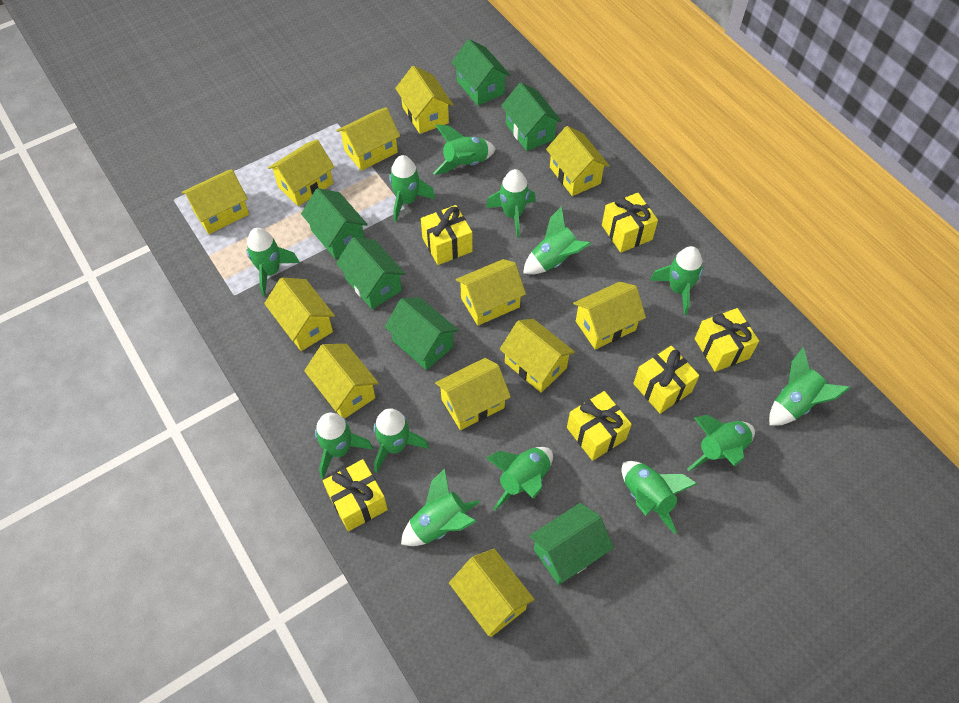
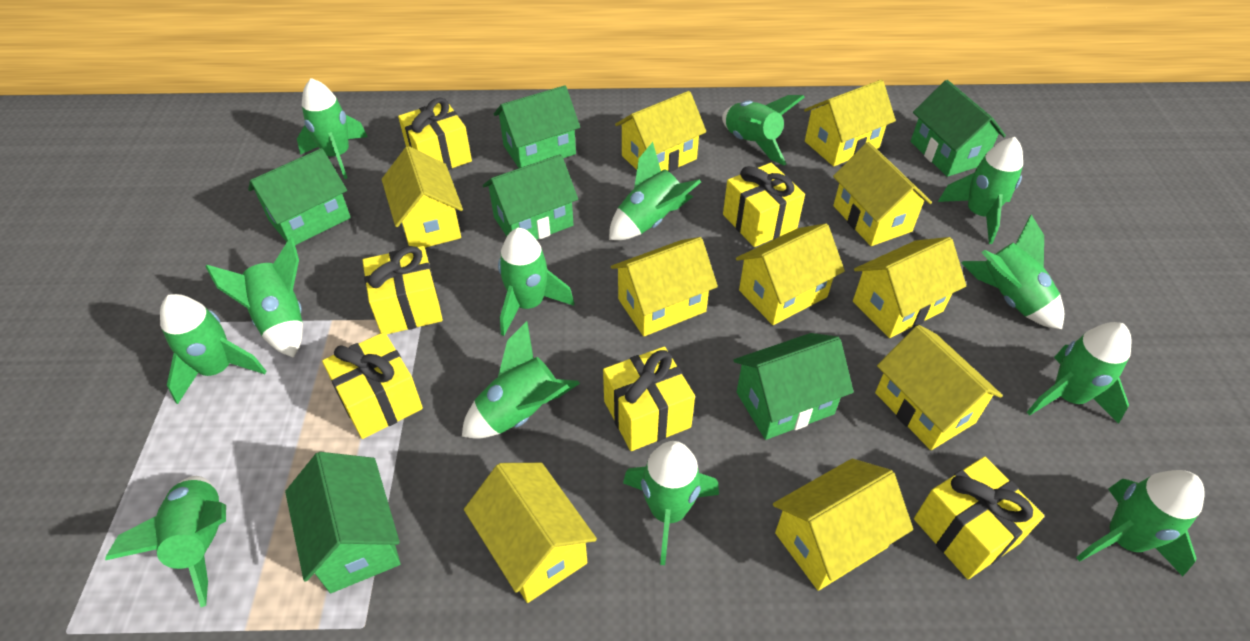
yellow house: 12 -> 10

